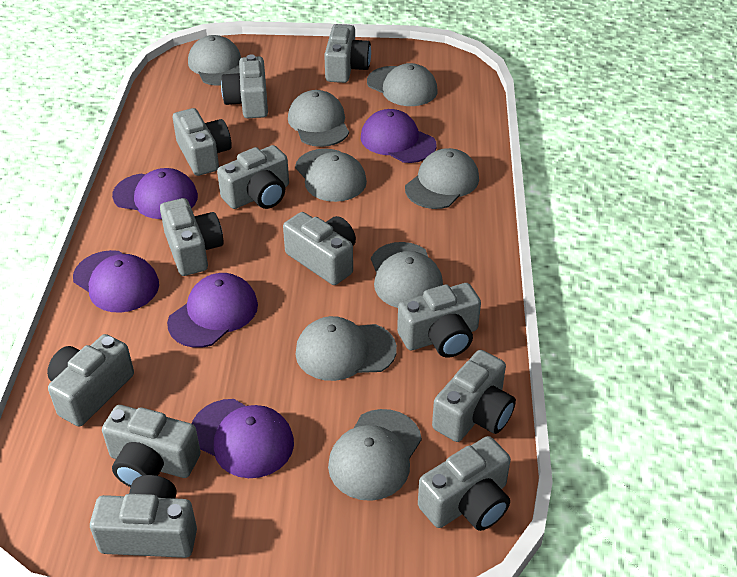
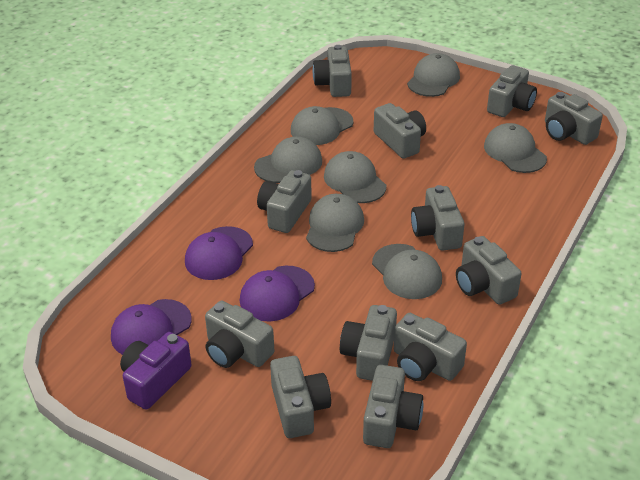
grey cap: 8 -> 7
purple camera: 0 -> 1
purple cap: 5 -> 3

